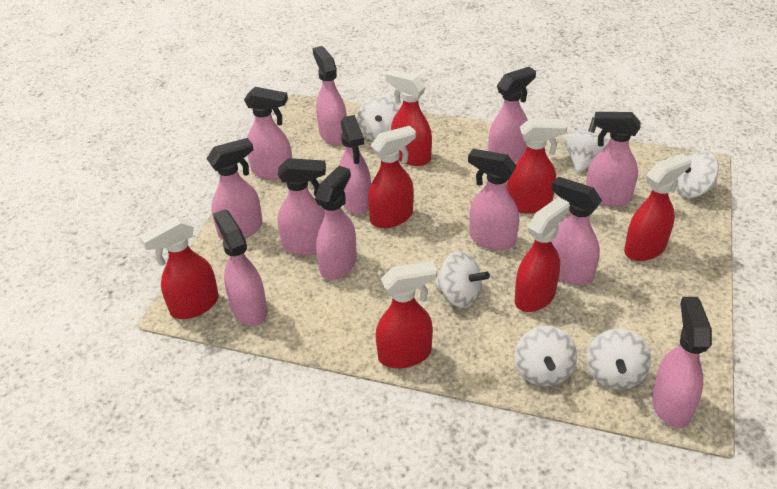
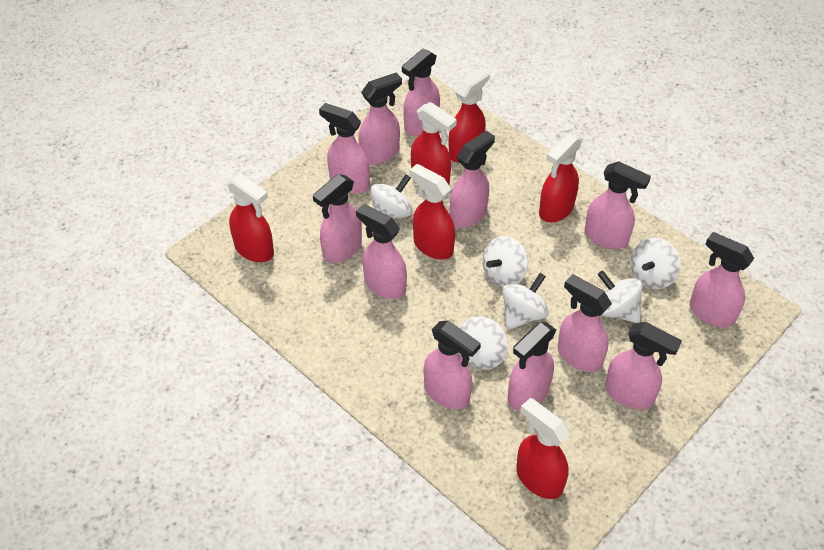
red spray bottle: 7 -> 6

